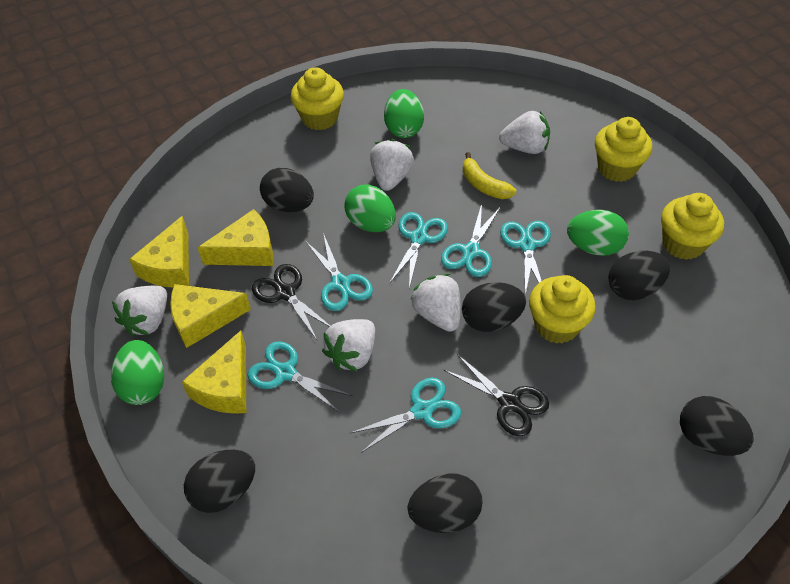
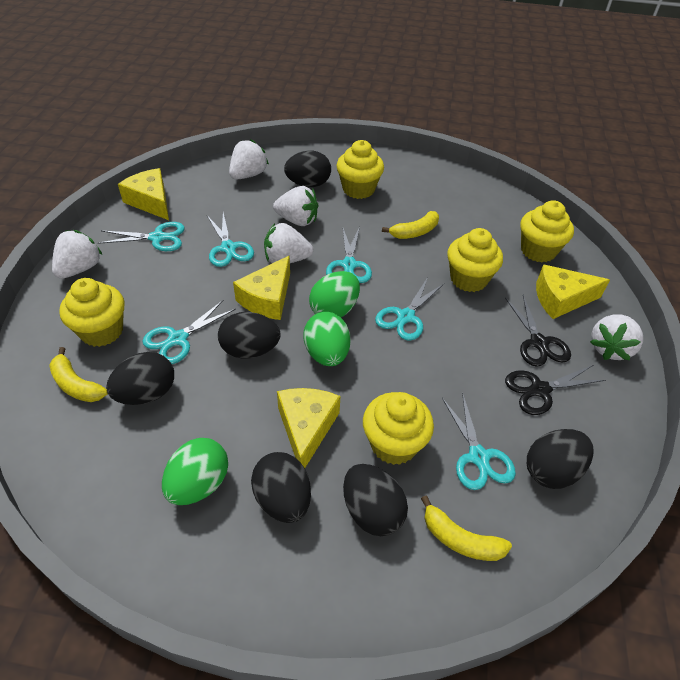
green egg: 4 -> 3
yellow banana: 1 -> 3
yellow cupcake: 4 -> 5

